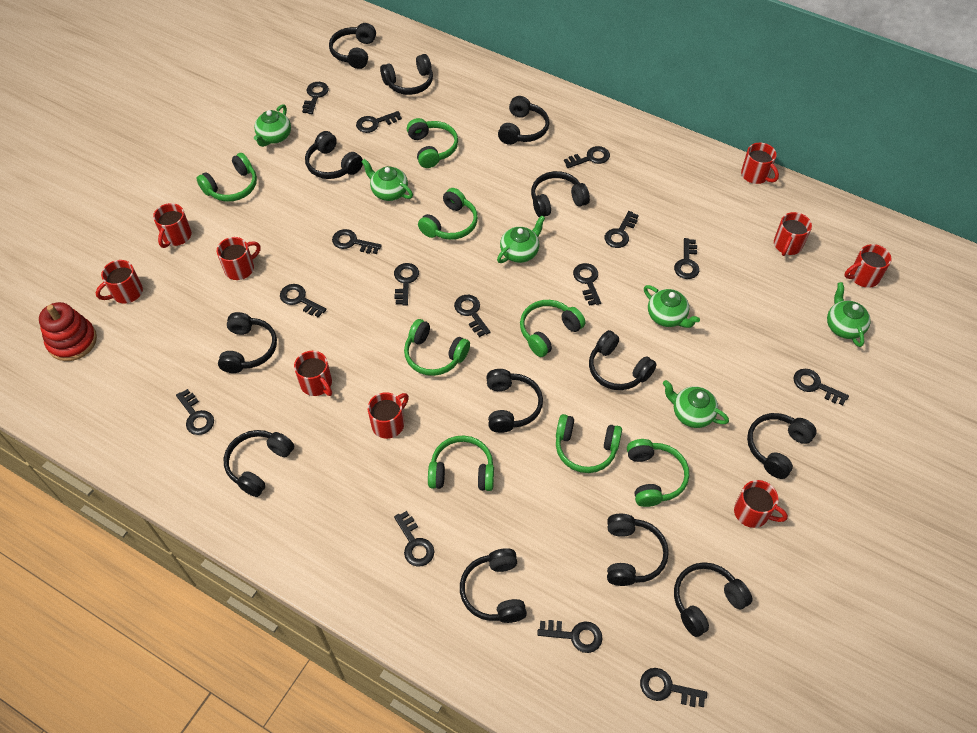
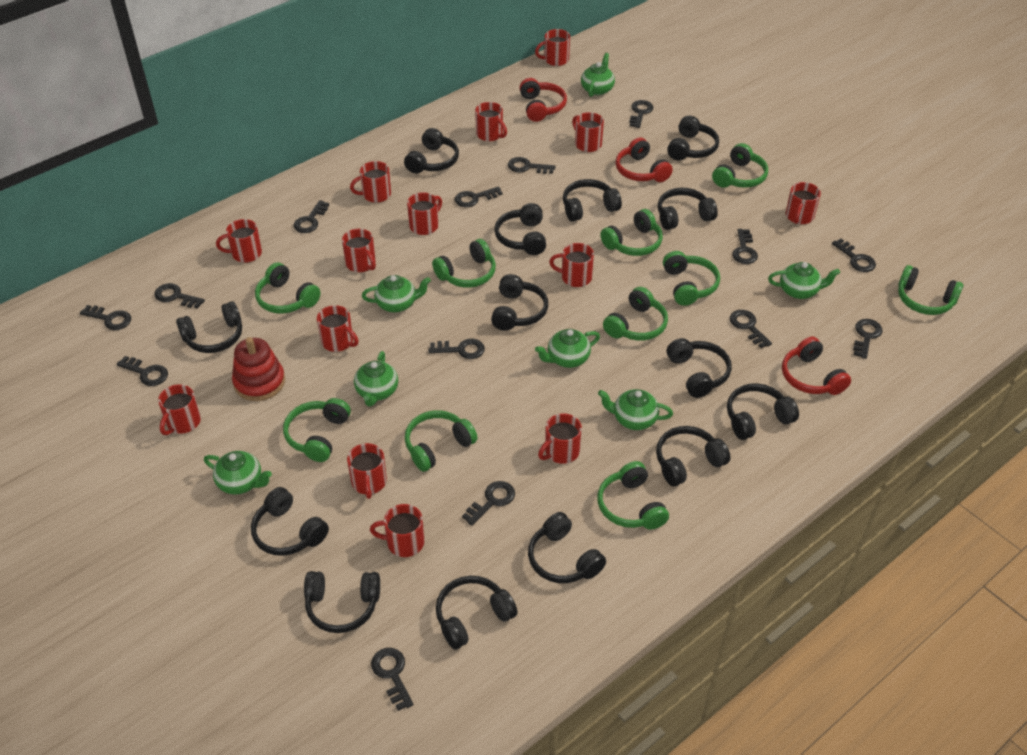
black headphones: 13 -> 14
black key: 15 -> 14
green headphones: 8 -> 10
green teapot: 6 -> 7
red headphones: 0 -> 3
red mug: 9 -> 14

